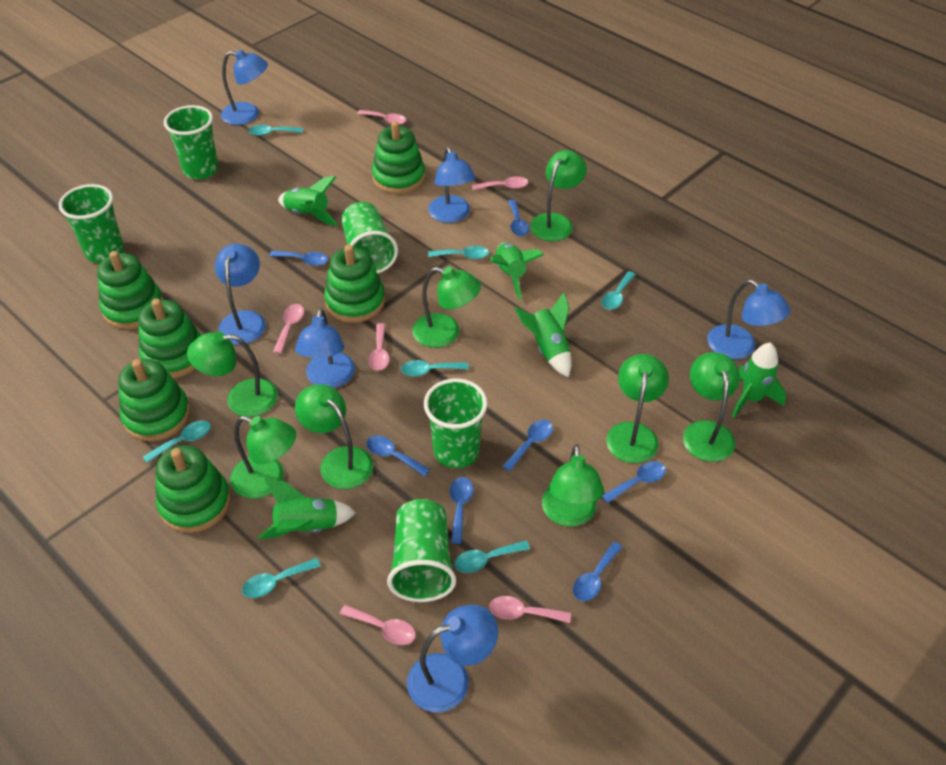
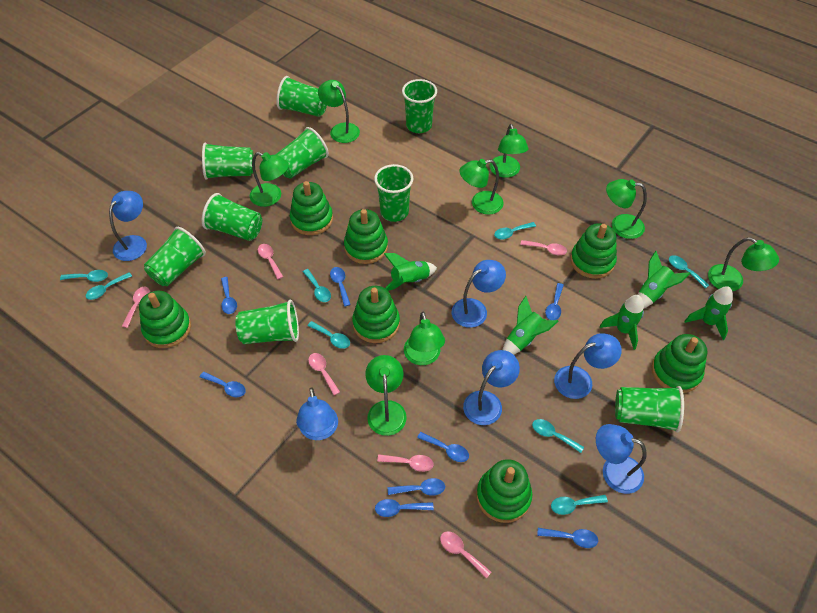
blue spoon: 7 -> 8
green cup: 5 -> 9
green stacking toy: 6 -> 7
turquoise spoon: 7 -> 8

